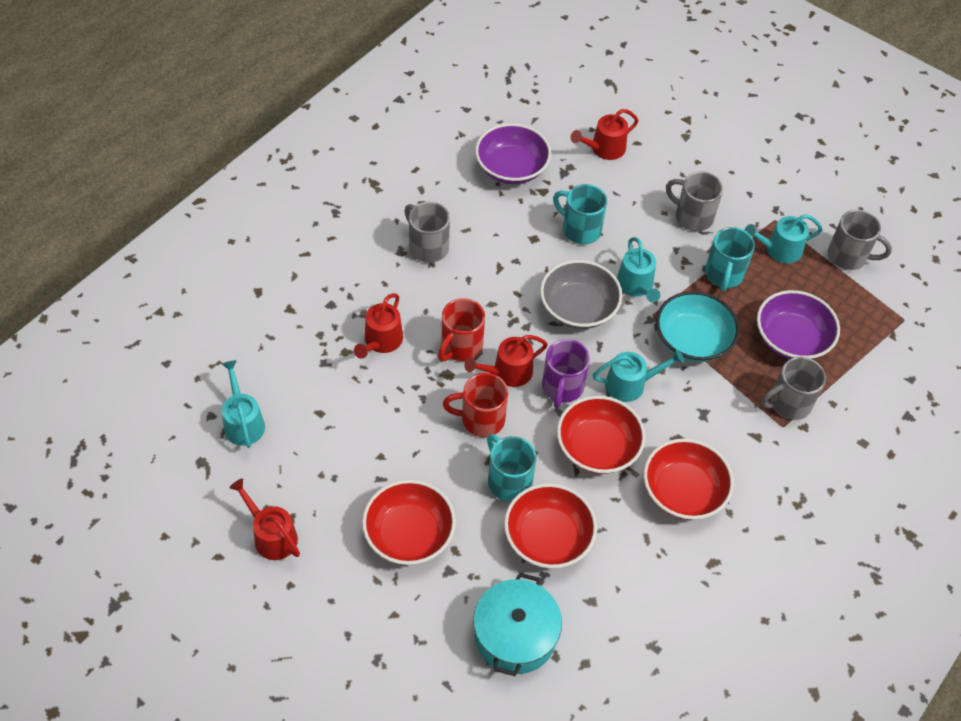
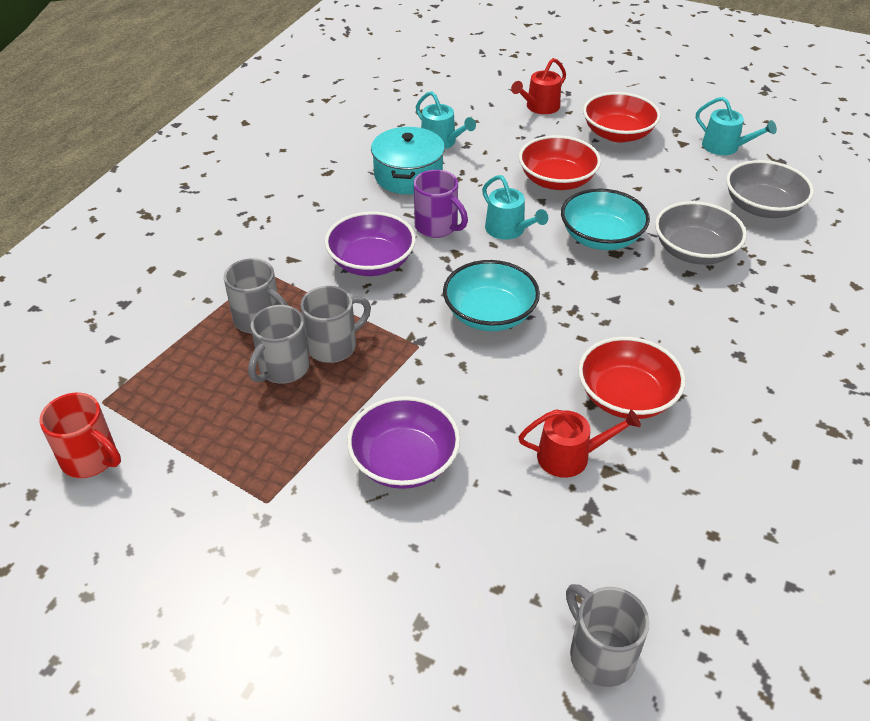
grey bowl: 1 -> 2
red bowl: 4 -> 3
red mug: 2 -> 1
red watering can: 4 -> 2
turquoise bowl: 1 -> 2
turquoise mug: 3 -> 0
turquoise watering can: 4 -> 3

